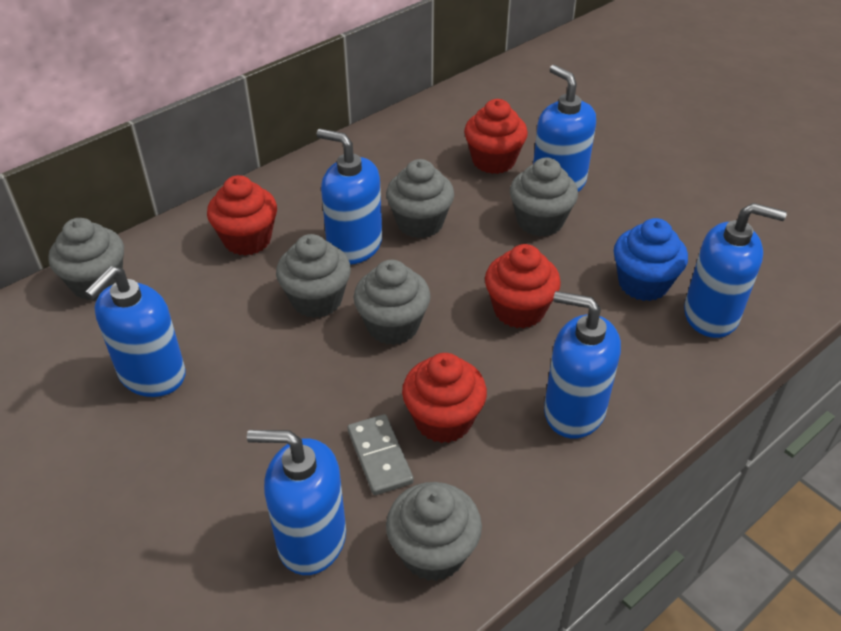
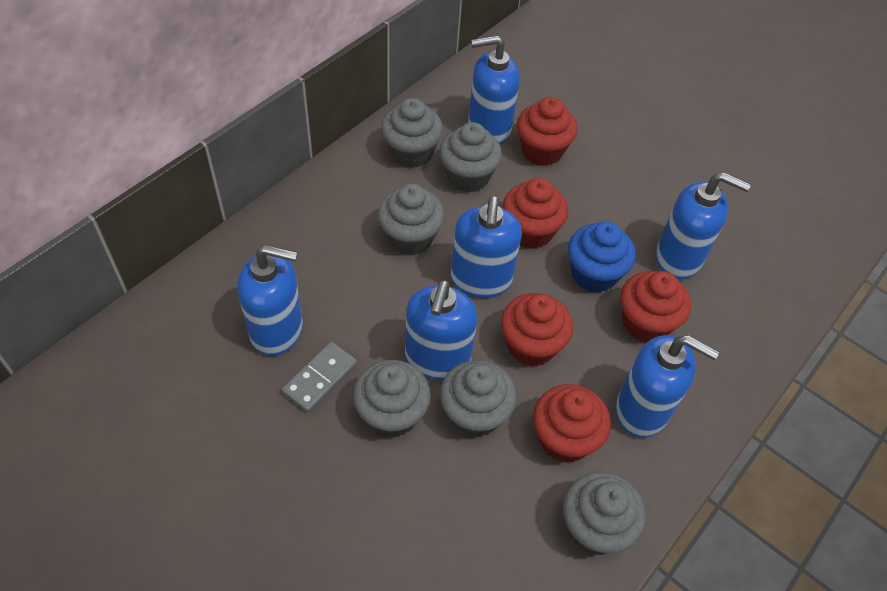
red cupcake: 4 -> 5

